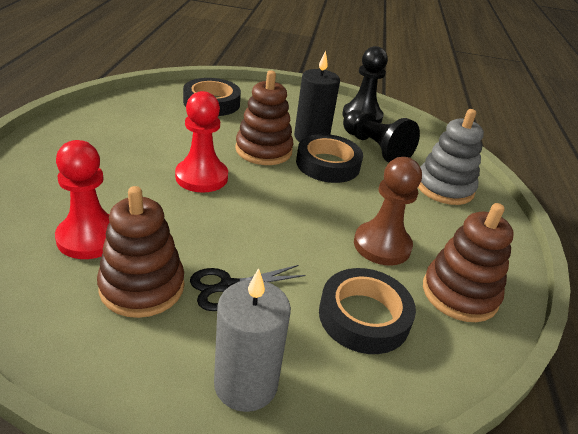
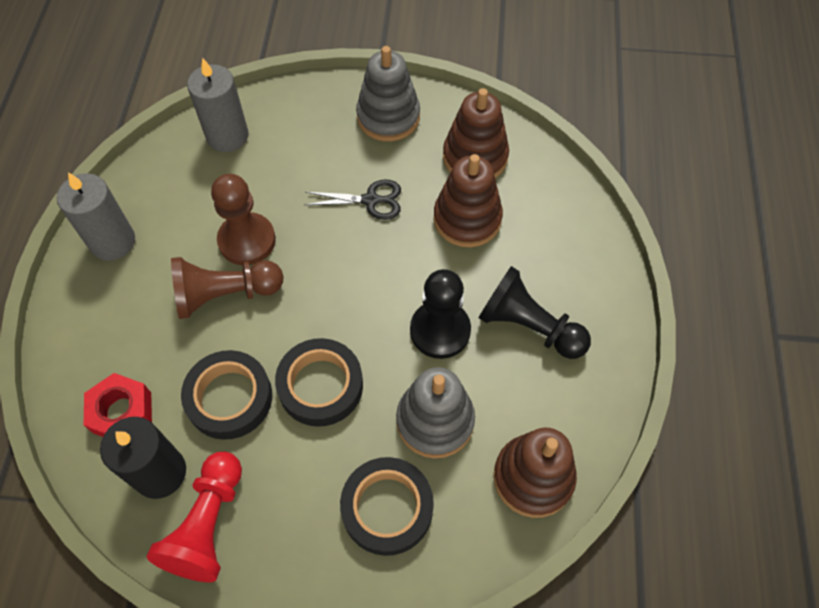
brown pawn: 1 -> 2
grey candle: 1 -> 2
grey stacking toy: 1 -> 2
red nut: 0 -> 1
red pawn: 2 -> 1

